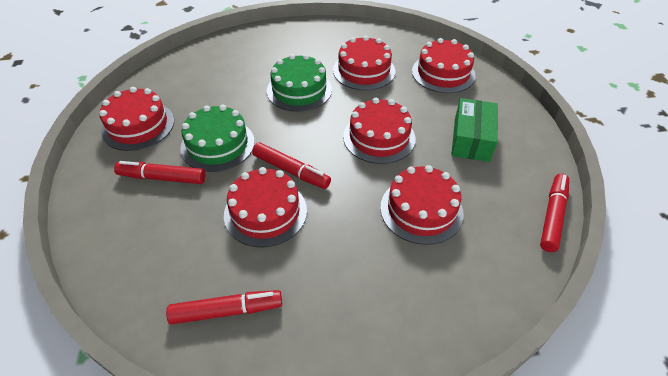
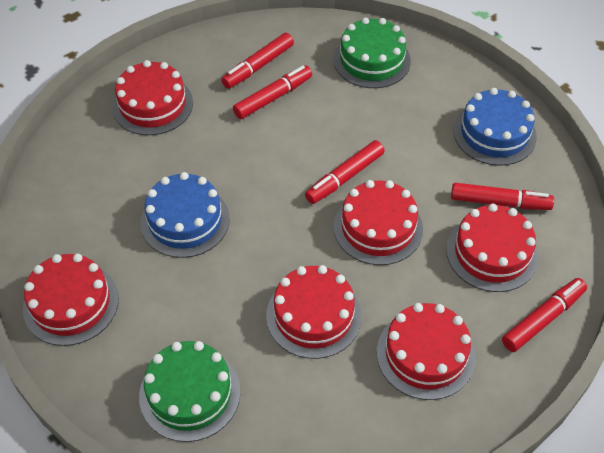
blue cake: 0 -> 2
green box: 1 -> 0
red marker: 4 -> 5

